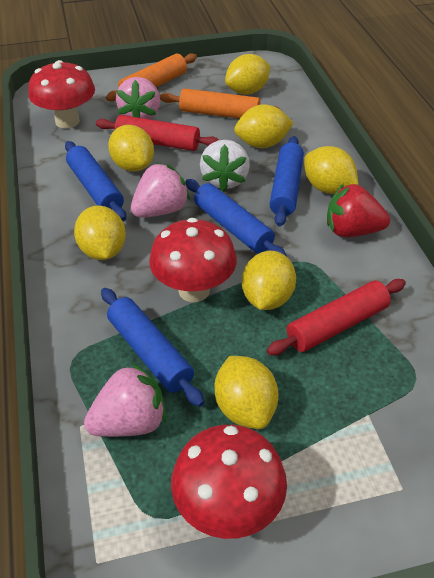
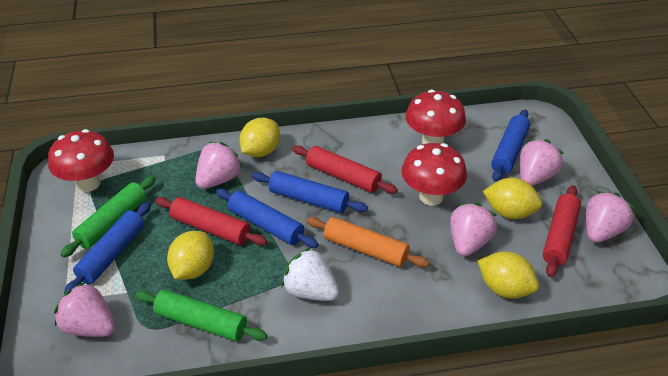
green rolling pin: 0 -> 2
orange rolling pin: 2 -> 1
pink strawberry: 3 -> 5
red rolling pin: 2 -> 3
red strawberry: 1 -> 0
yellow lemon: 7 -> 4

